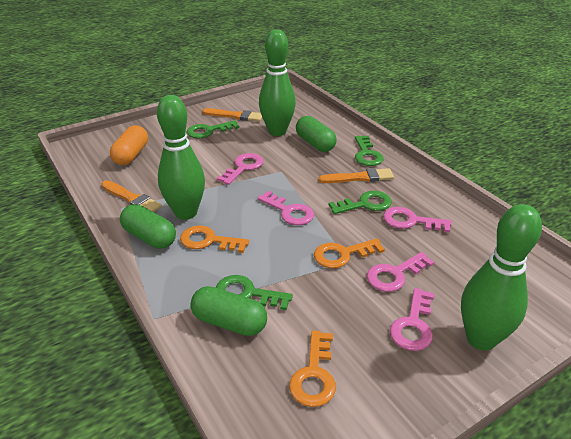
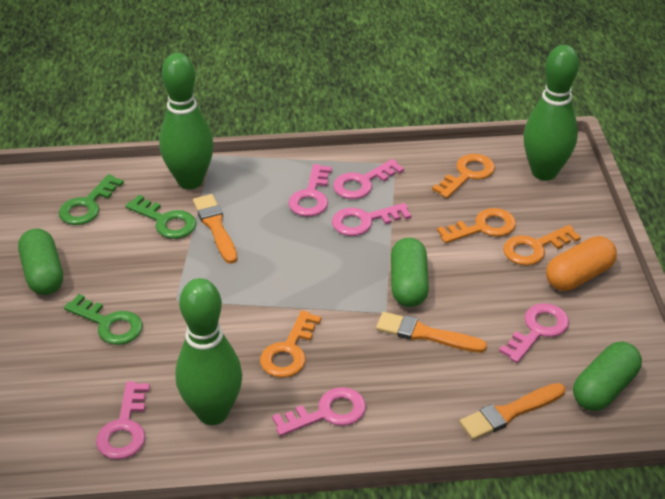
green key: 4 -> 3
orange key: 3 -> 4
pink key: 5 -> 6

